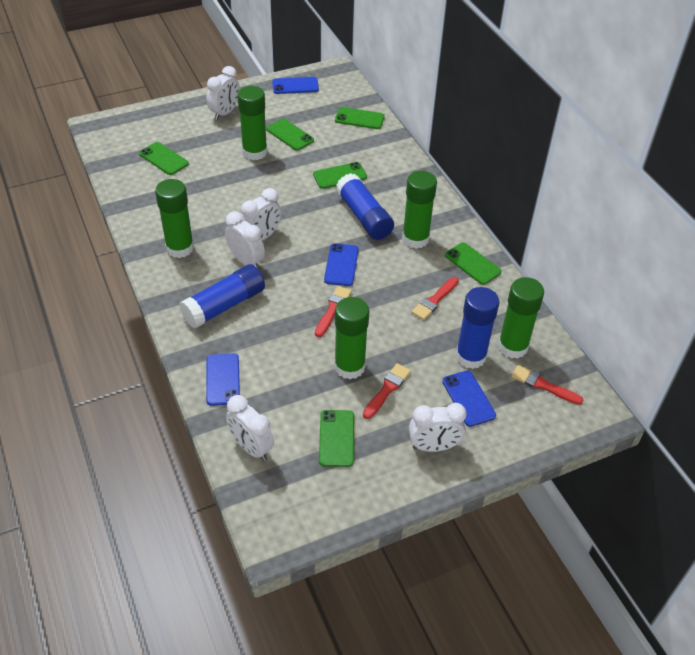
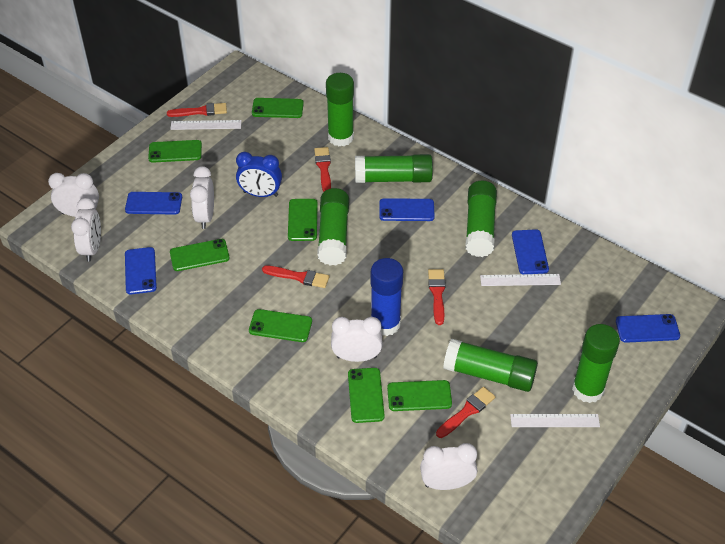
blue clock: 0 -> 1
blue glue stick: 3 -> 1
blue phone: 4 -> 5
green glue stick: 5 -> 6
green phone: 6 -> 7
red brush: 4 -> 5
white ruler: 0 -> 3

